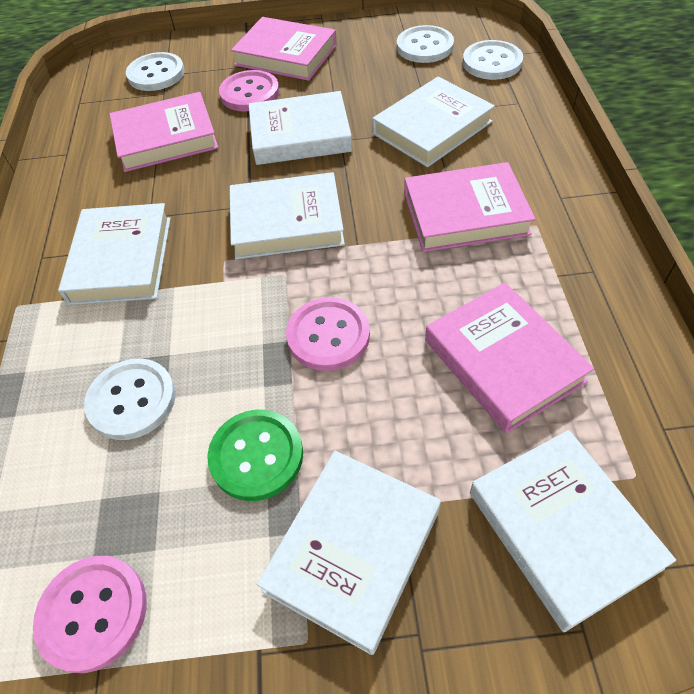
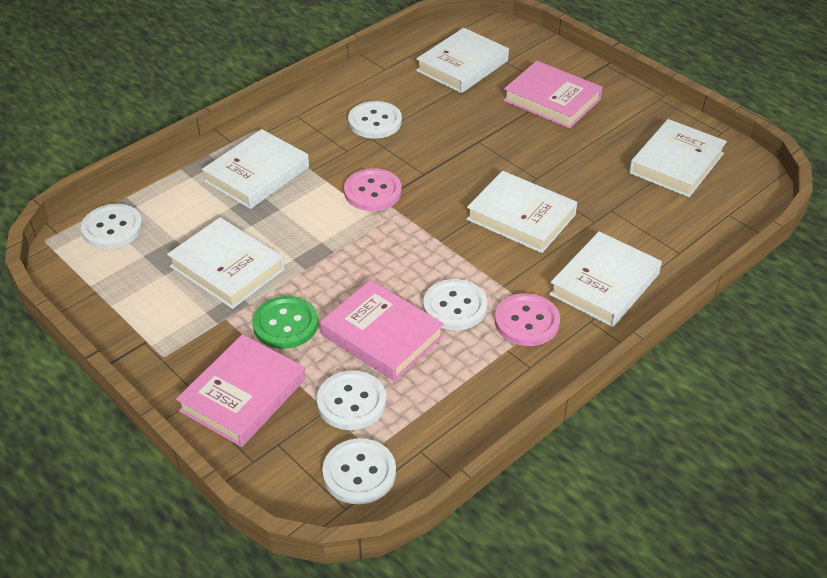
pink book: 4 -> 3
pink button: 3 -> 2
white button: 4 -> 5

